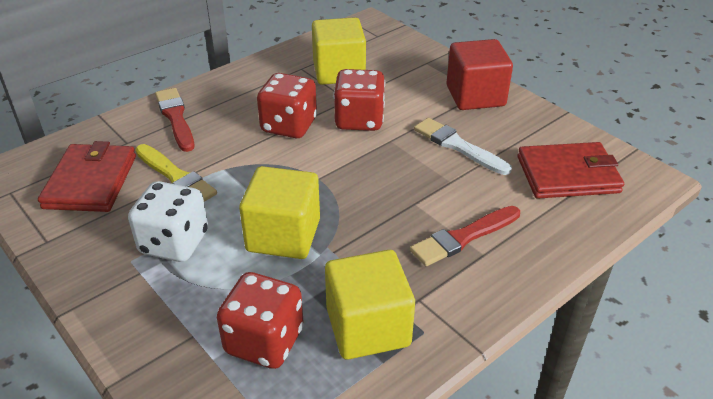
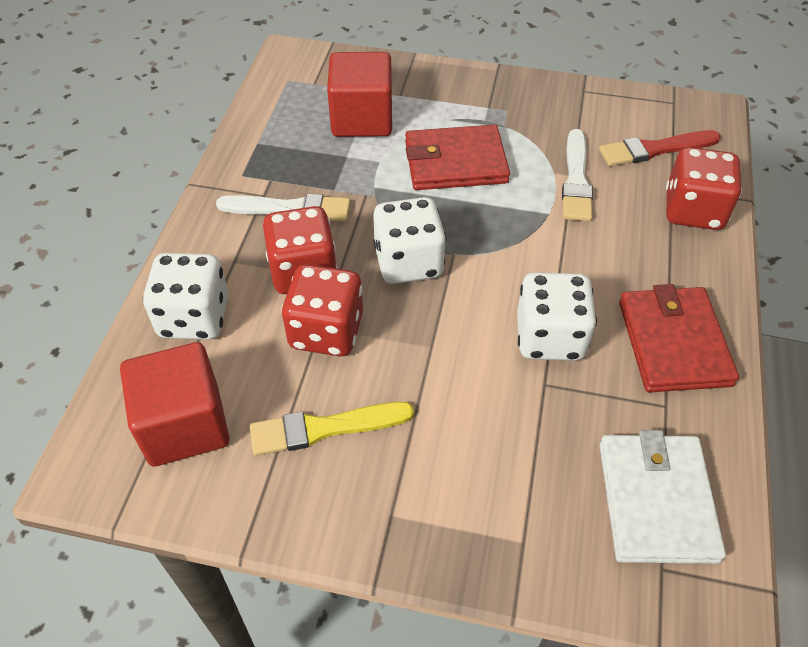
red brush: 2 -> 1
red cube: 1 -> 2
white brush: 1 -> 2
white dice: 1 -> 3
white wallet: 0 -> 1
yellow cube: 3 -> 0

